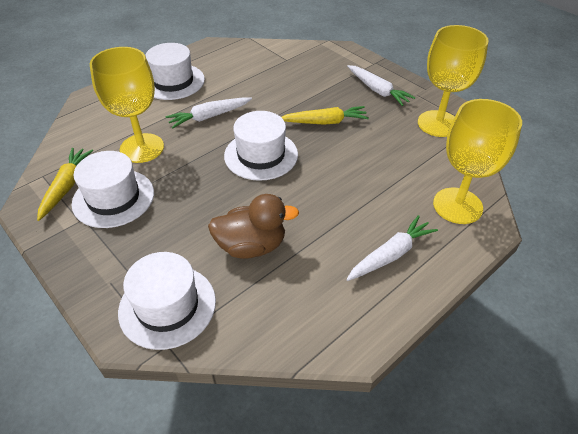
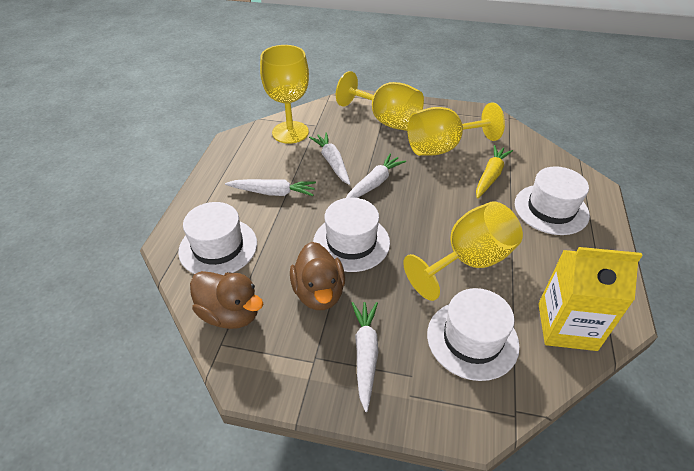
brown duck: 1 -> 2
white carrot: 3 -> 4
yellow carrot: 2 -> 1
yellow carton: 0 -> 1
yellow goblet: 3 -> 4

